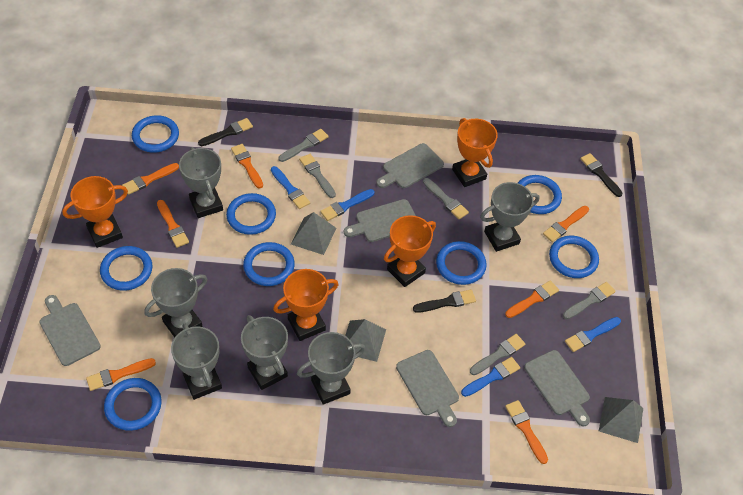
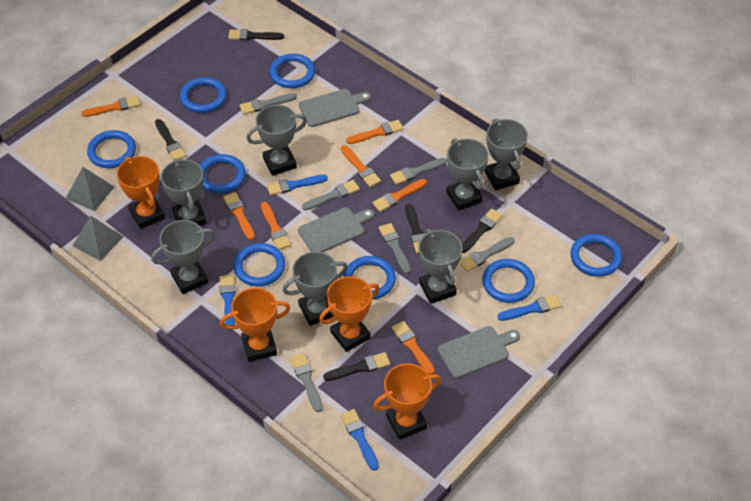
black brush: 3 -> 5
grey brush: 5 -> 6
grey cutting board: 5 -> 3
grey pyramid: 3 -> 2
grey trophy: 6 -> 7

